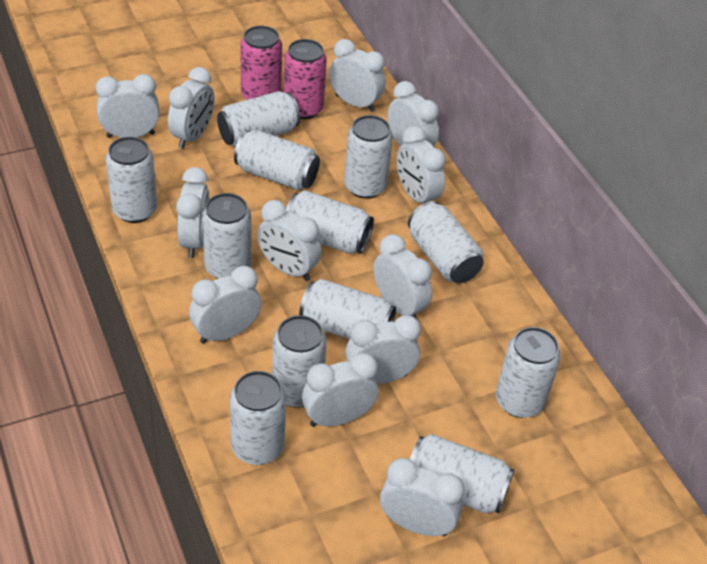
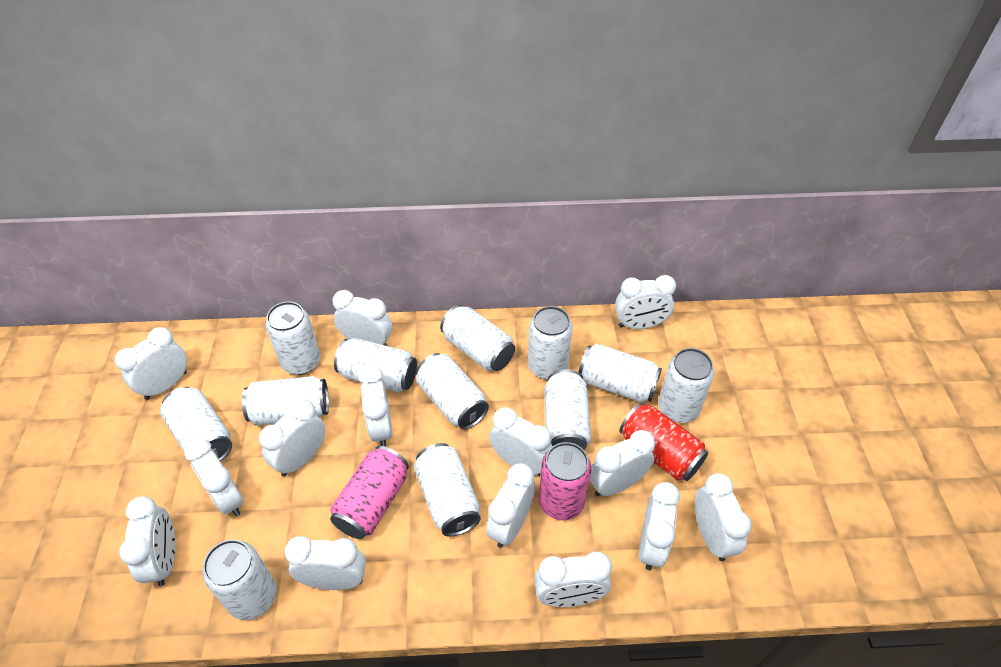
red can: 0 -> 1
white clock: 12 -> 14

